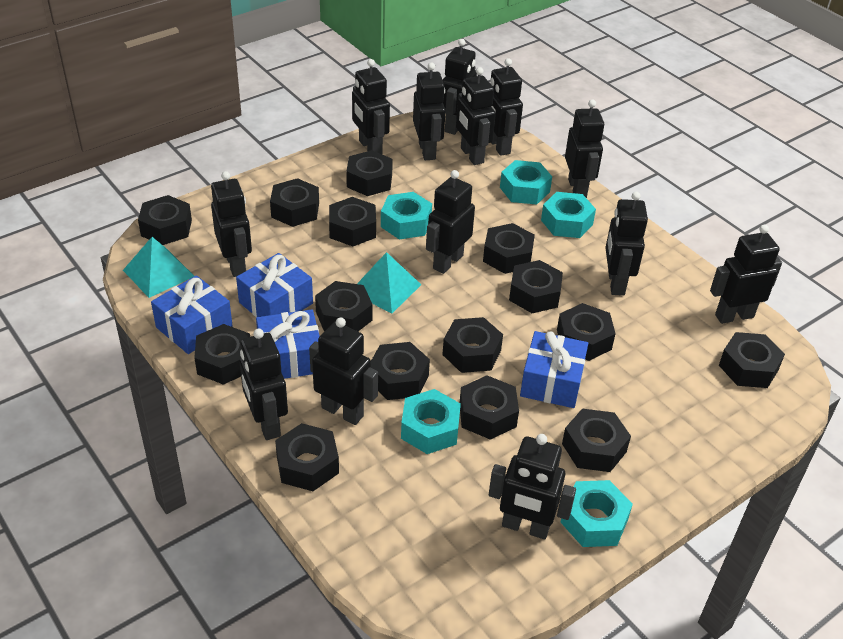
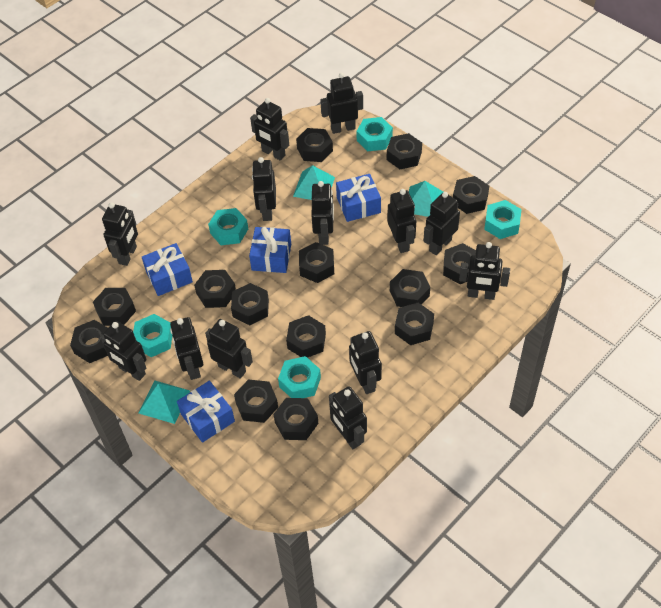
black nut: 15 -> 14
turquoise pyramid: 2 -> 3

